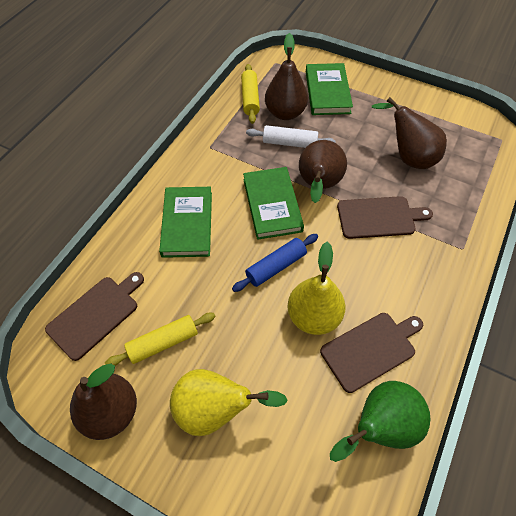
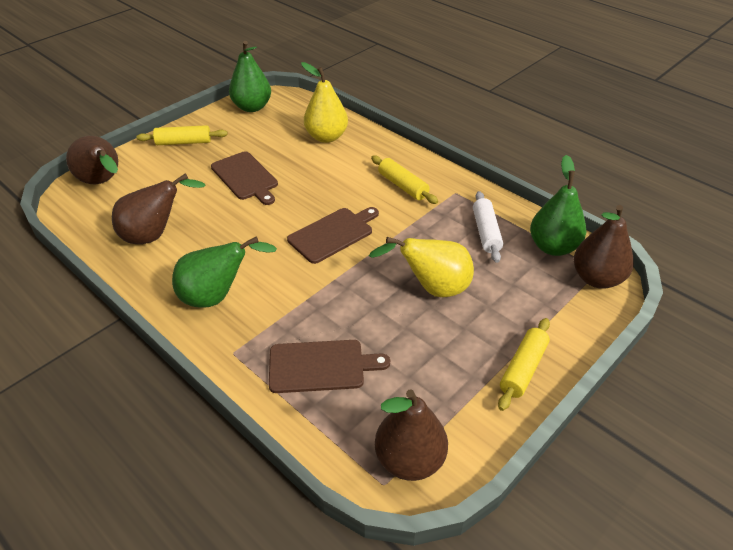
blue rolling pin: 1 -> 0
green book: 3 -> 0
green pear: 1 -> 3
yellow rolling pin: 2 -> 3

